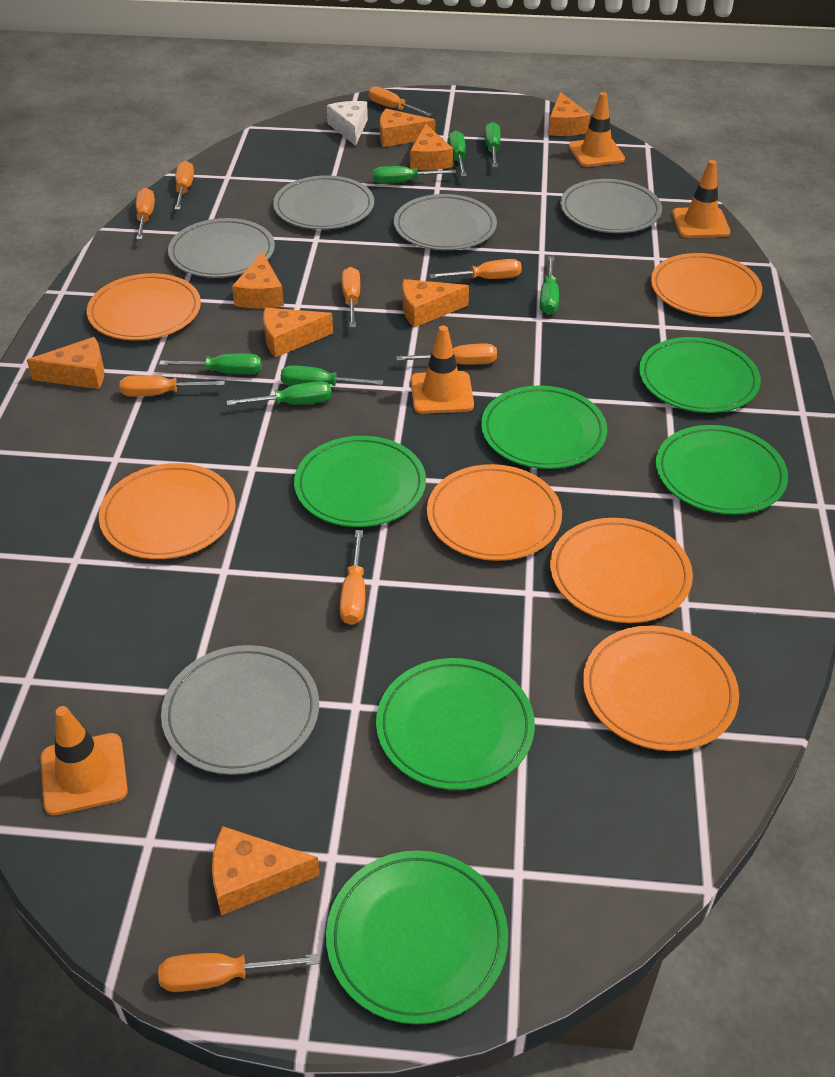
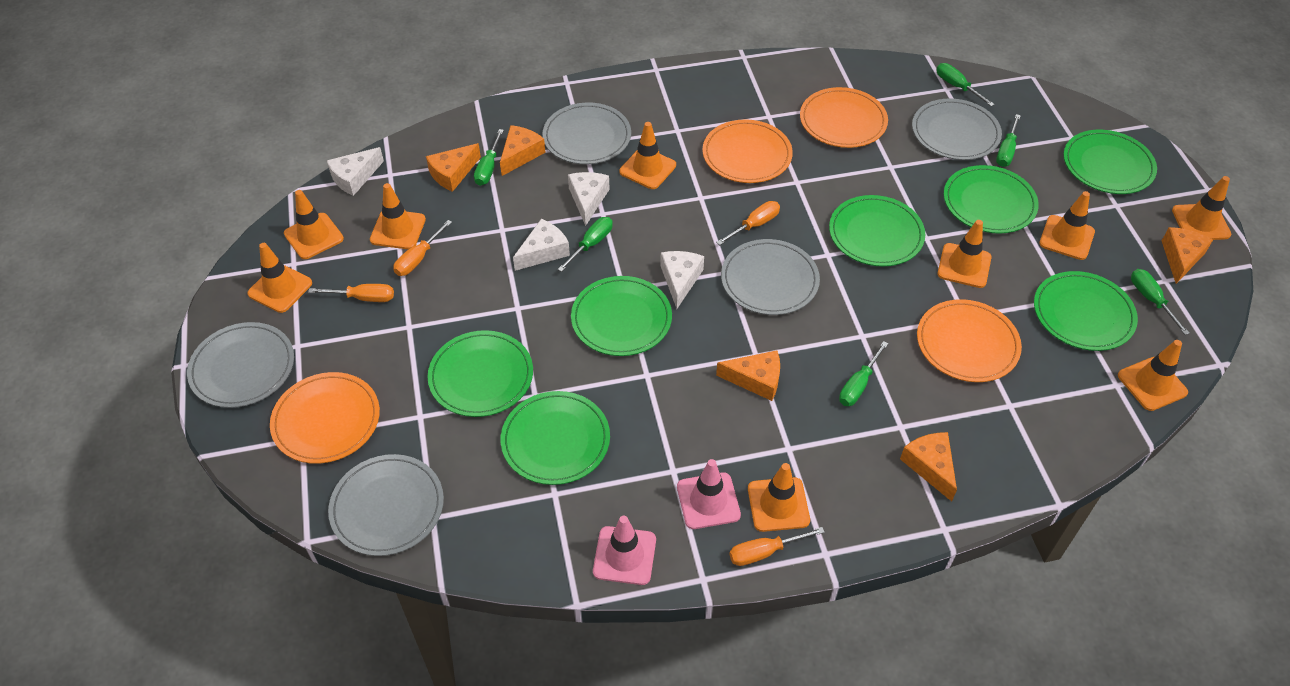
green plate: 6 -> 7
green screwdriver: 7 -> 6
orange cheese: 8 -> 5
orange plate: 6 -> 4
orange screwdriver: 9 -> 4
orange traffic cone: 4 -> 9
pink traffic cone: 0 -> 2
white cheese: 1 -> 4

